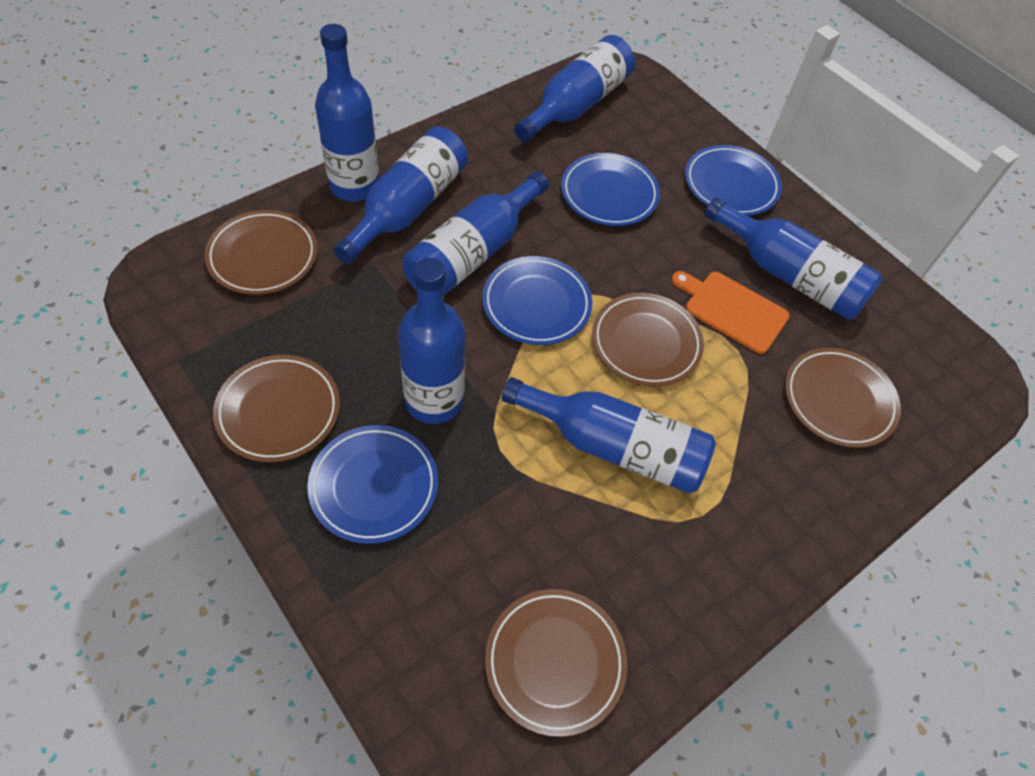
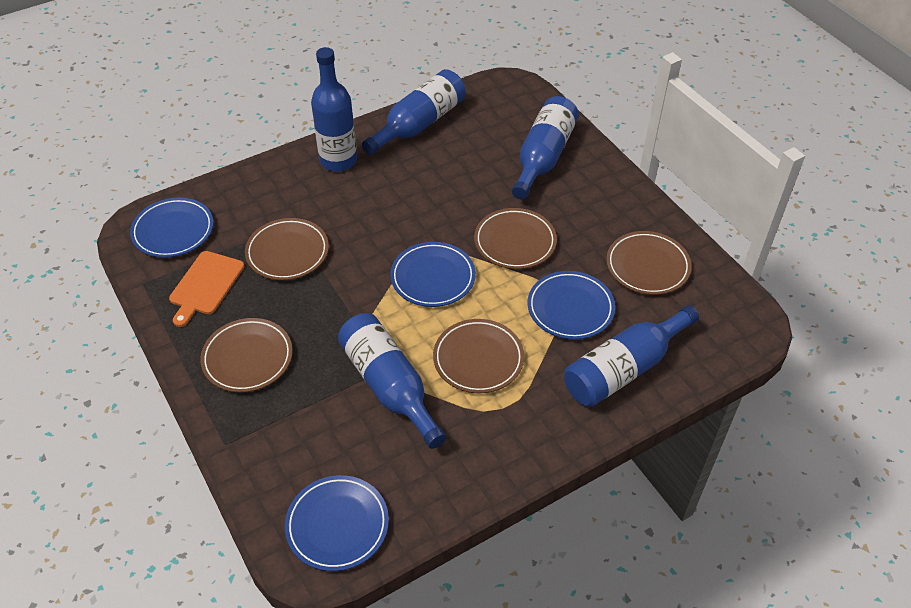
blue bottle: 7 -> 5

